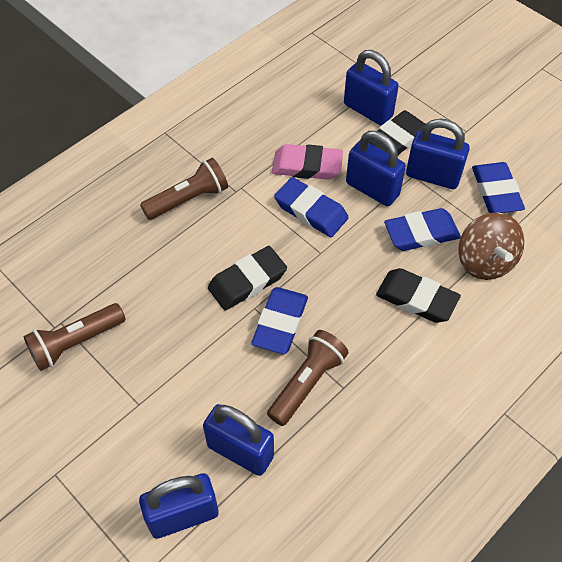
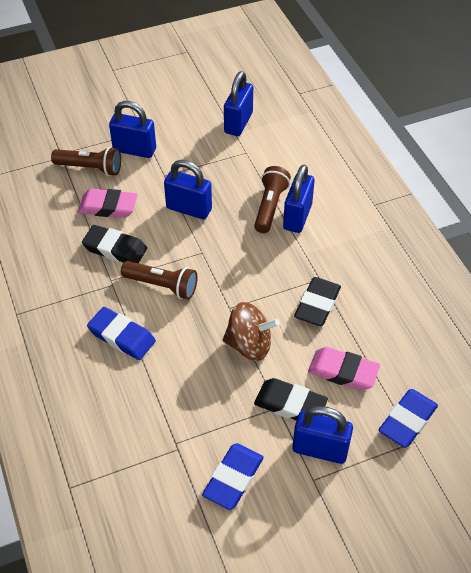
blue eraser: 4 -> 3
pink eraser: 1 -> 2

